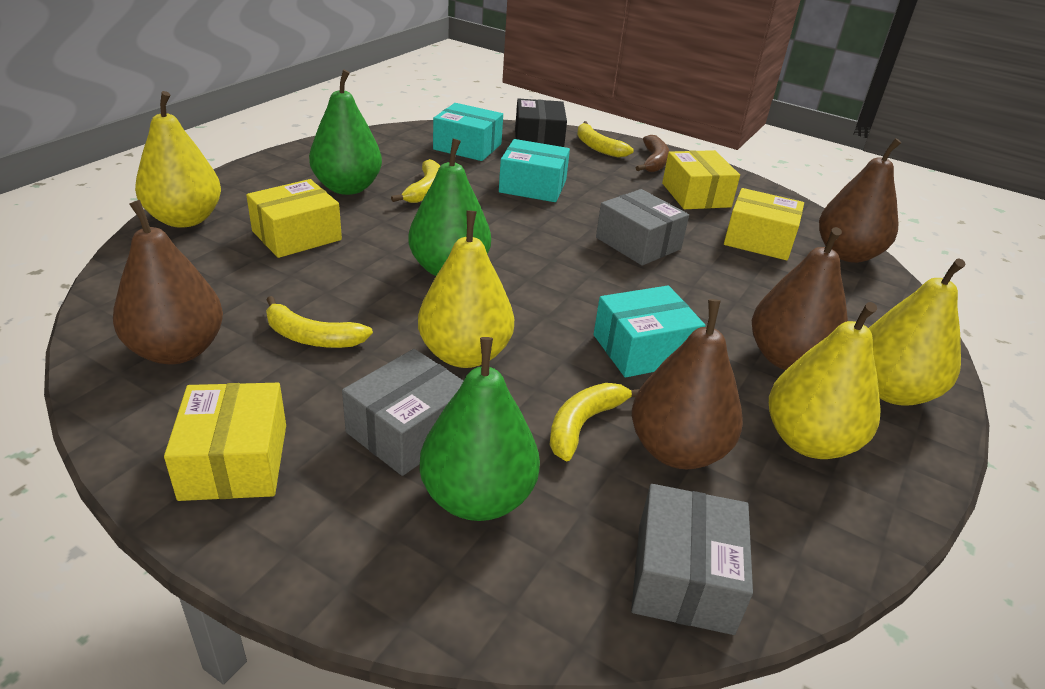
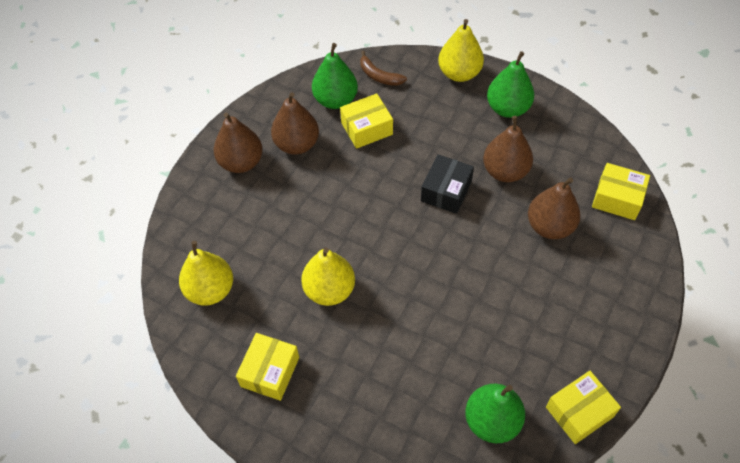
grey box: 3 -> 0
turquoise box: 3 -> 0
yellow banana: 4 -> 0
yellow pear: 4 -> 3

